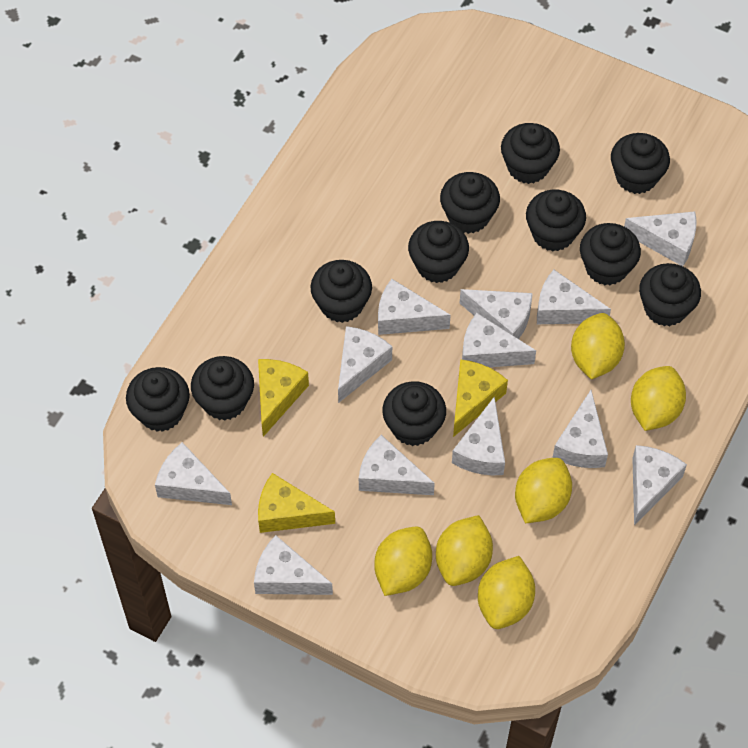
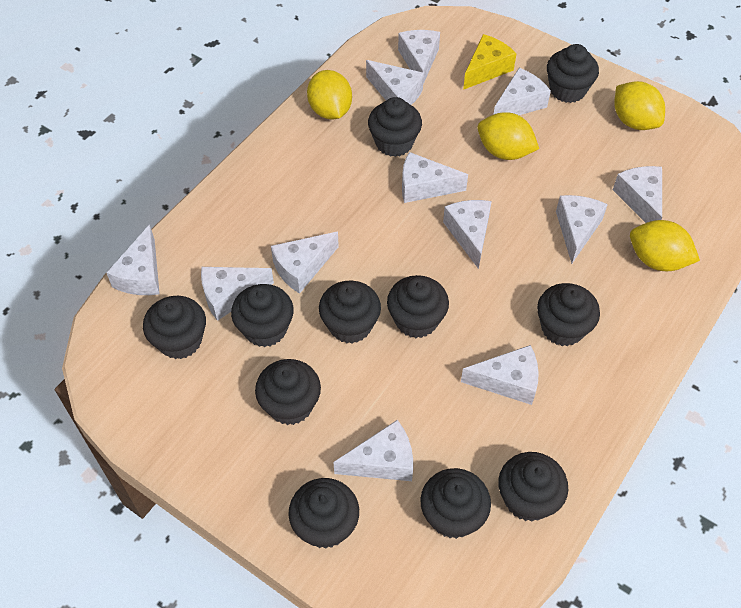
yellow cheese: 3 -> 1
yellow lemon: 6 -> 4

